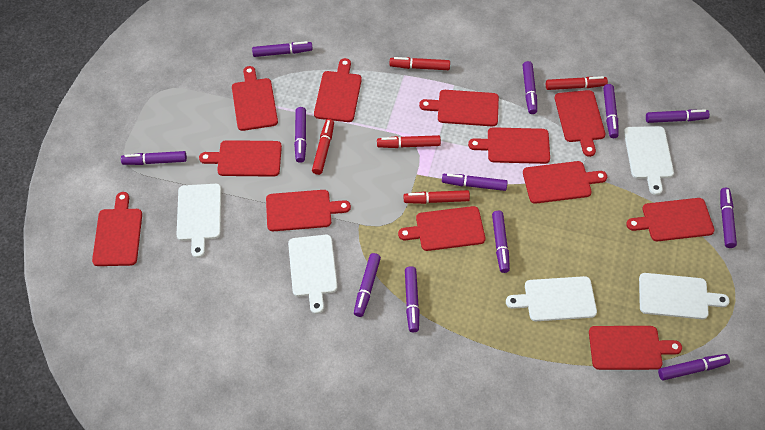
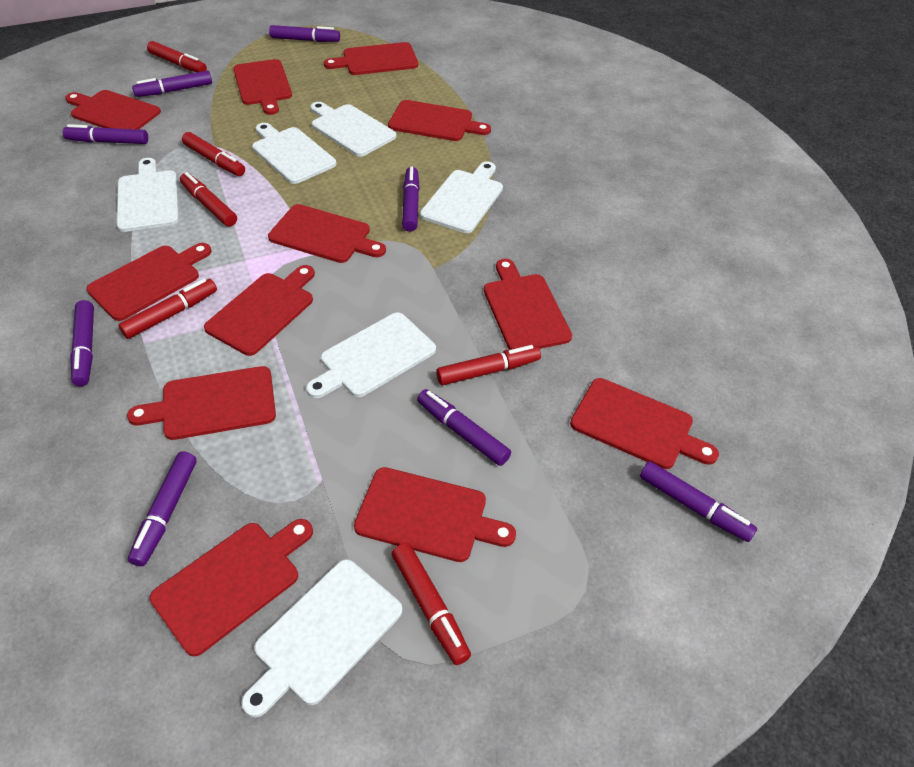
purple marker: 12 -> 8
red marker: 5 -> 6
white cutting board: 5 -> 6

